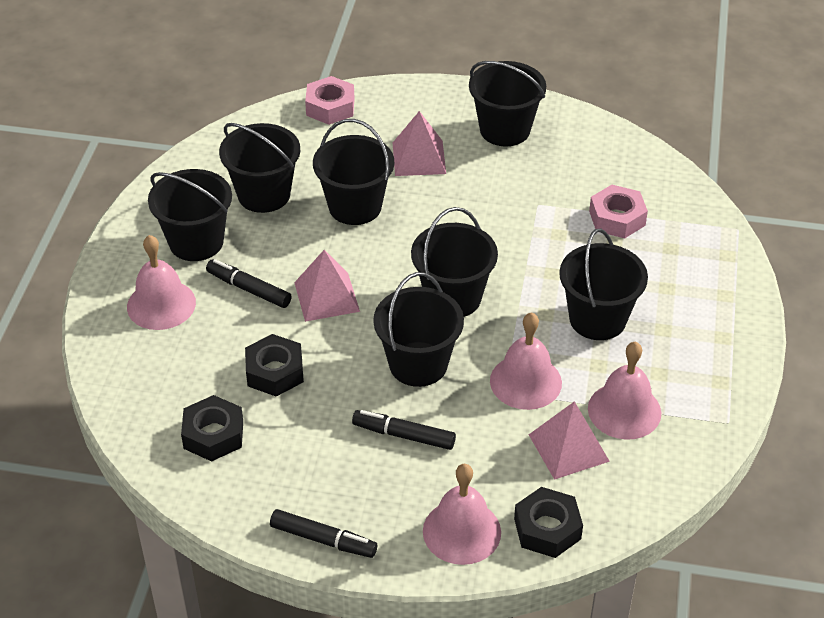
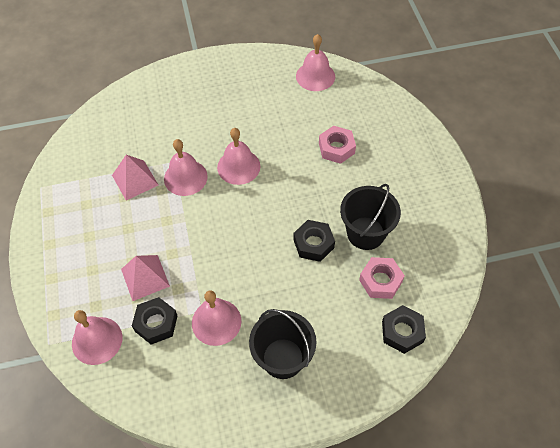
black bucket: 7 -> 2
black marker: 3 -> 0
pink bell: 4 -> 5
pink pyramid: 3 -> 2

